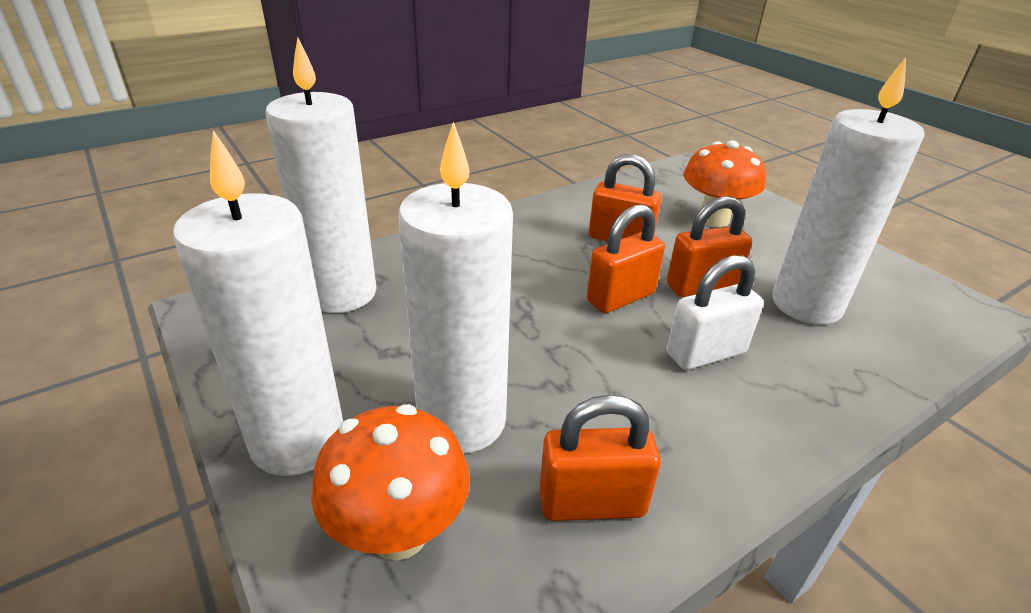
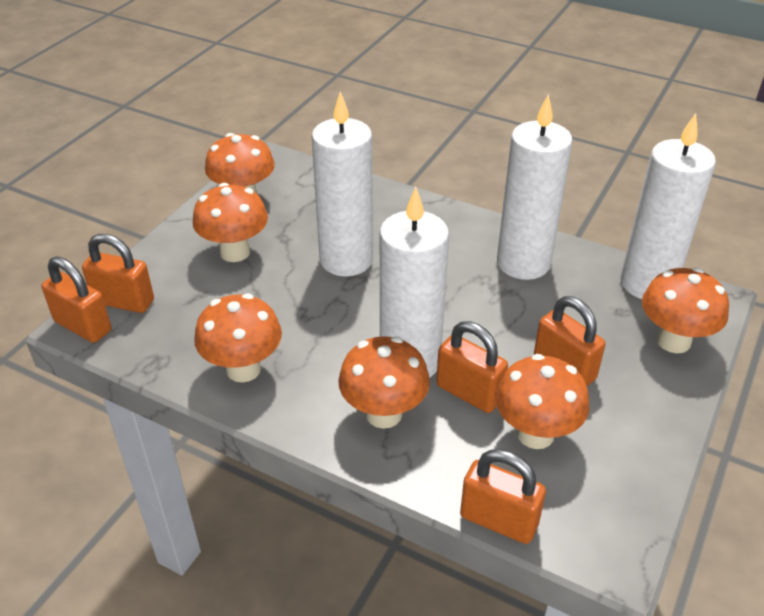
orange mushroom: 2 -> 6
orange padlock: 4 -> 5
white padlock: 1 -> 0

